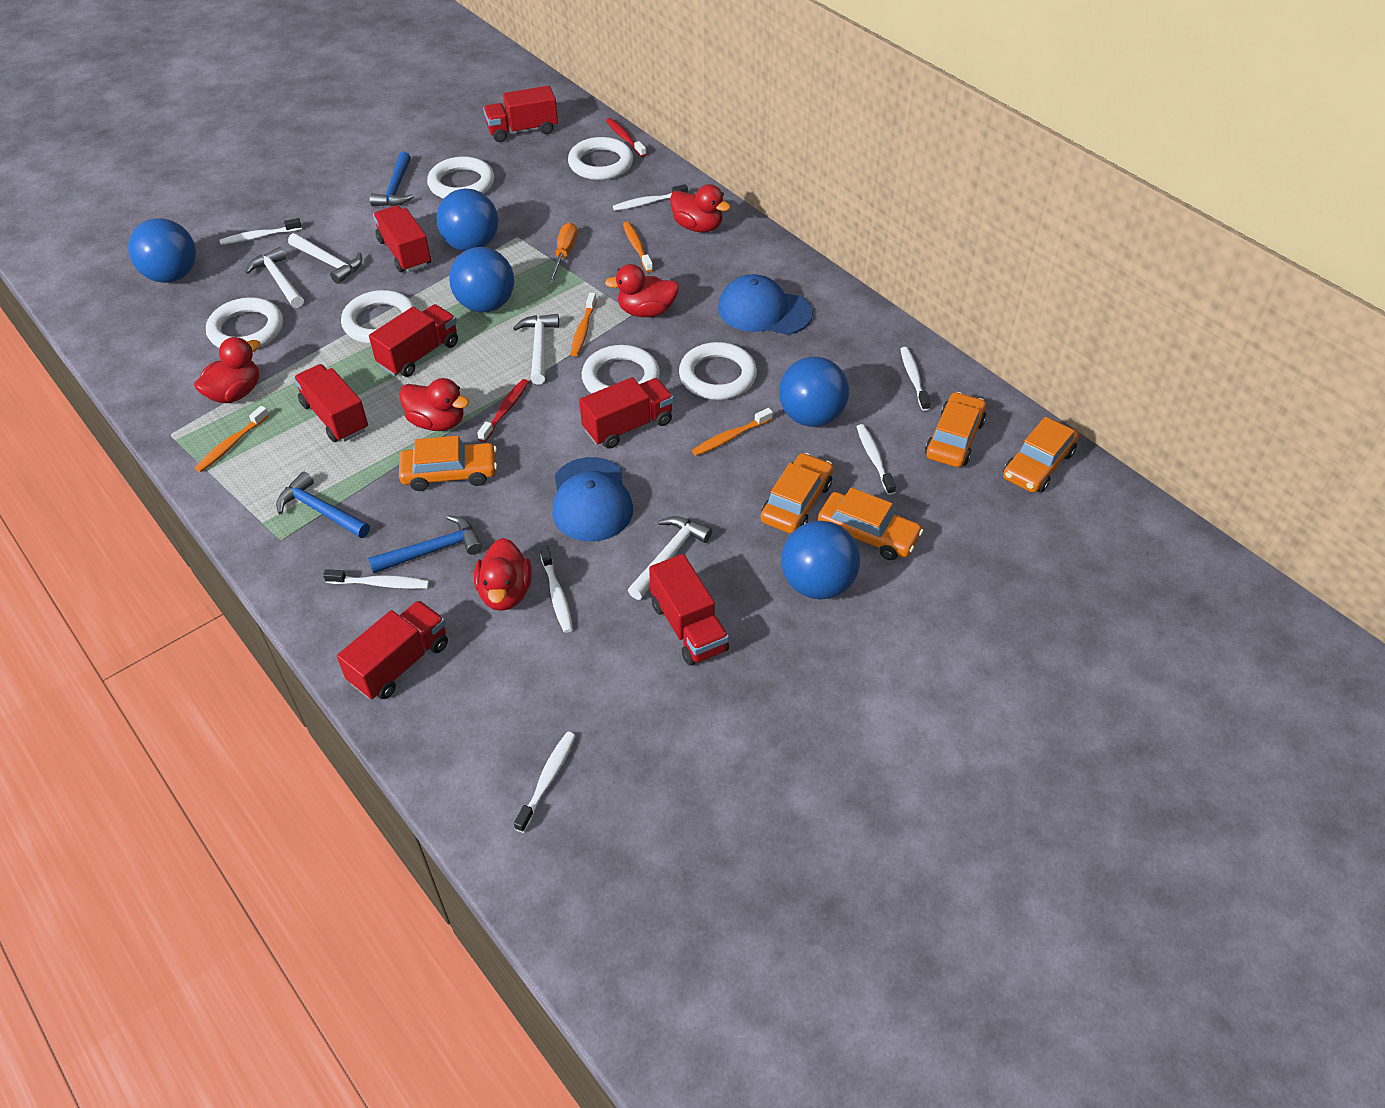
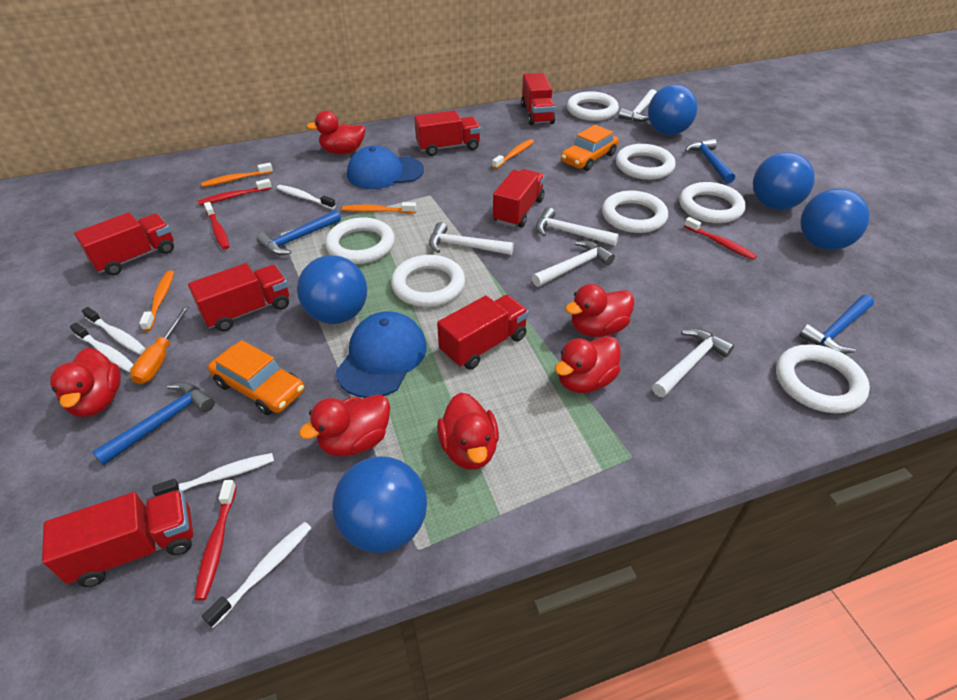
blue hammer: 3 -> 4
orange car: 5 -> 2
red duck: 5 -> 6
red toothbrush: 2 -> 4
white hammer: 4 -> 5
white ring: 6 -> 7
white toothbrush: 7 -> 5

